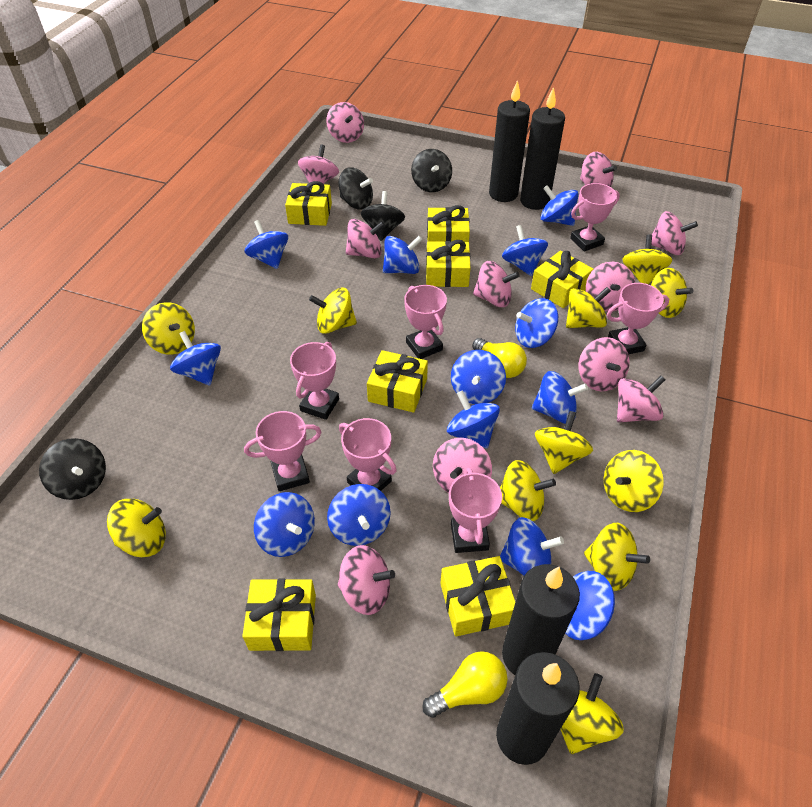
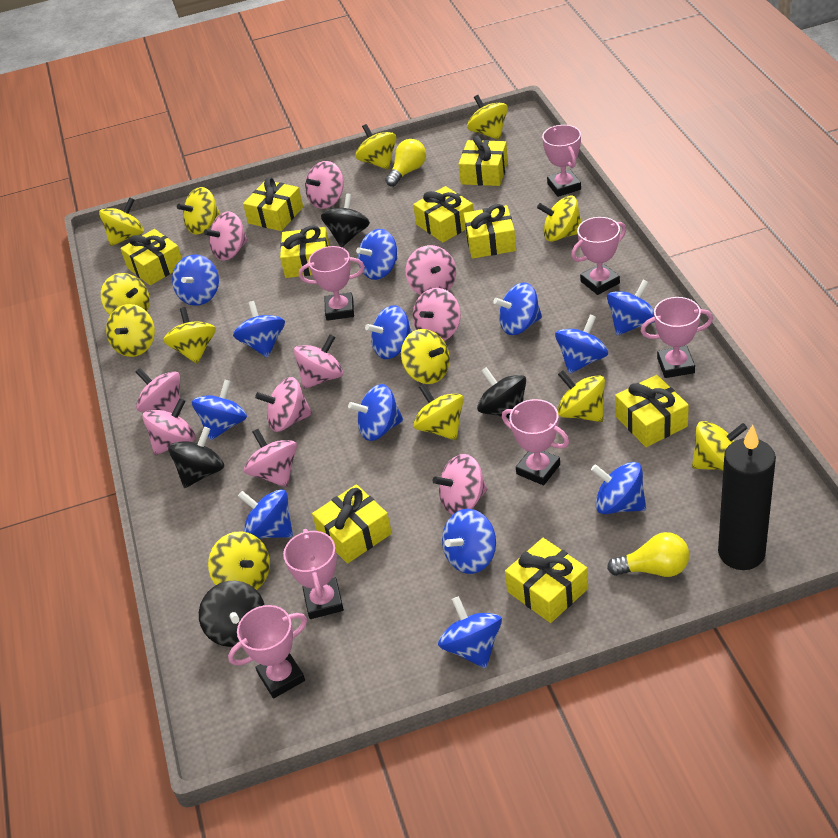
black candle: 4 -> 1
pink spinning top: 11 -> 10
yellow gift: 7 -> 9
yellow spinning top: 11 -> 13

